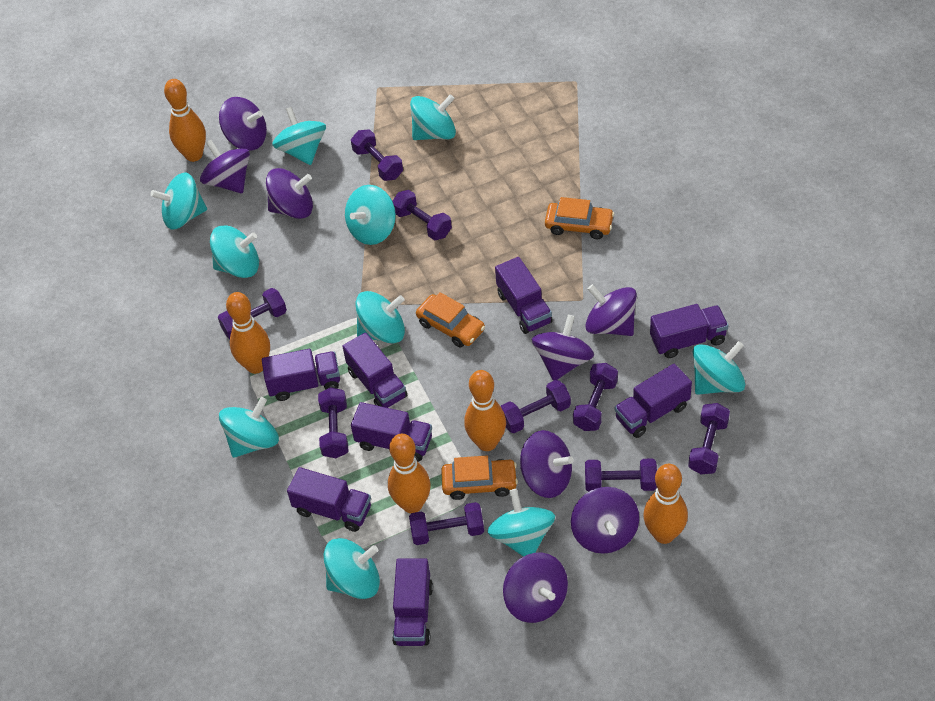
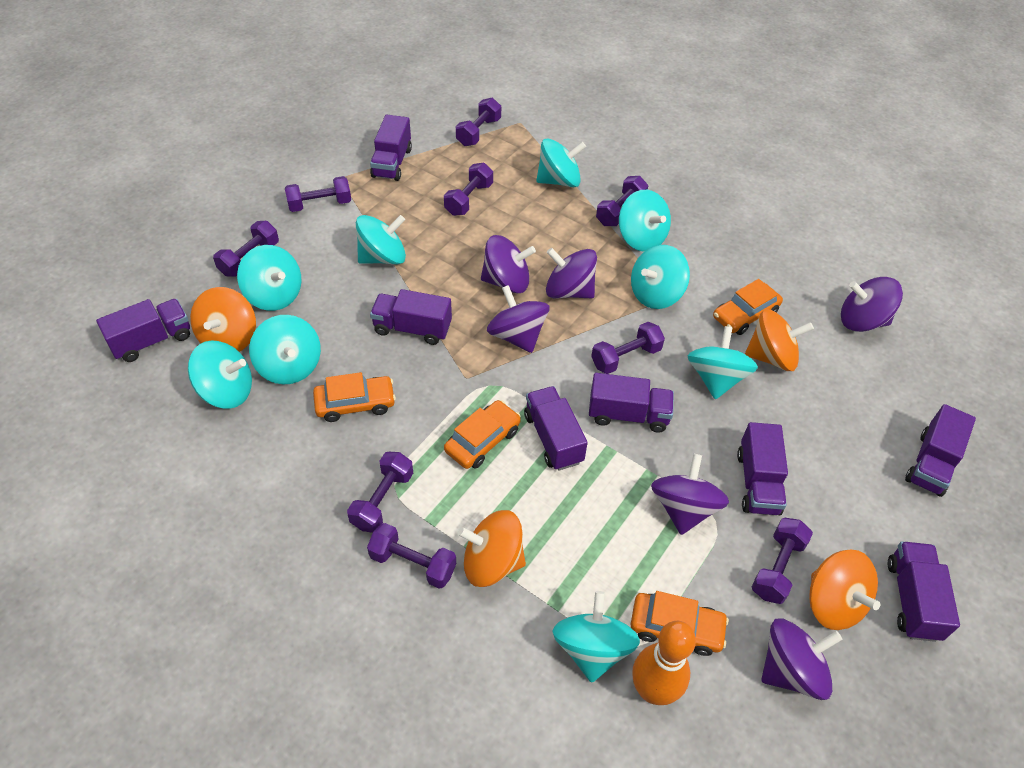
orange bowling pin: 5 -> 1
orange car: 3 -> 4
orange spinning top: 0 -> 4
purple spinning top: 8 -> 6
turquoise spinning top: 10 -> 9

